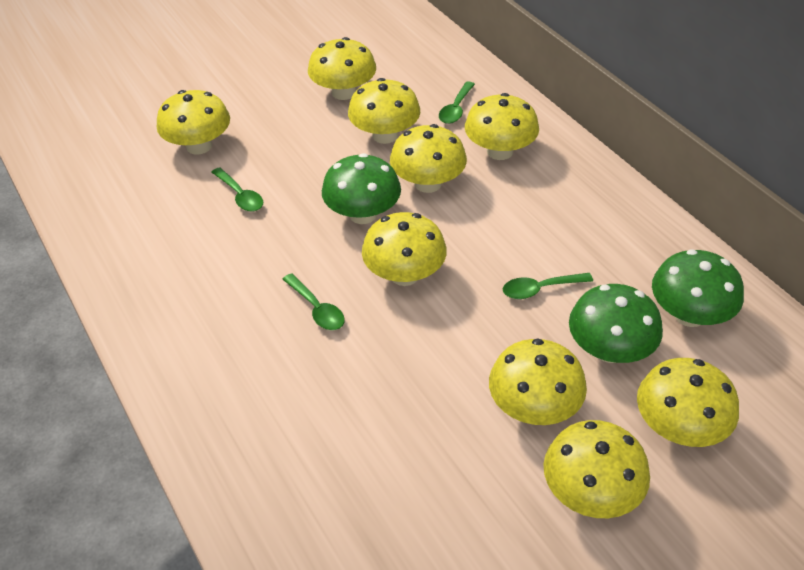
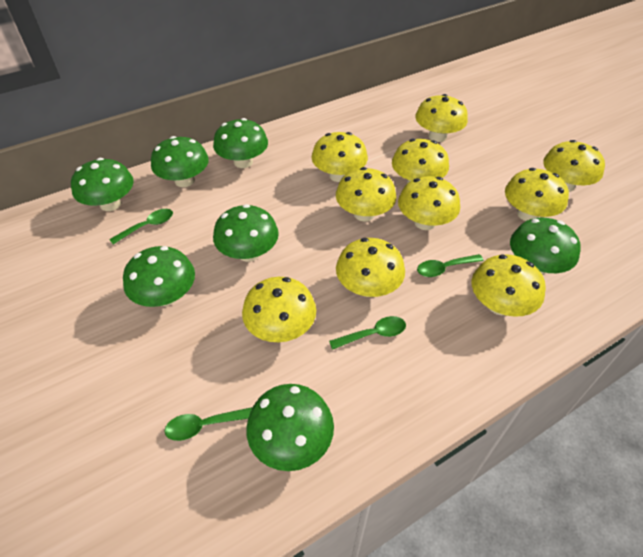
green mushroom: 3 -> 7
yellow mushroom: 9 -> 10

